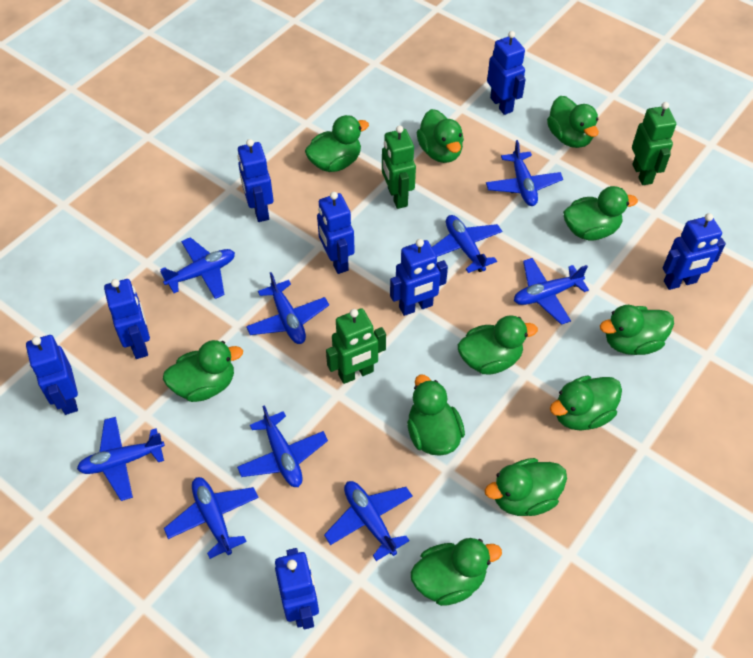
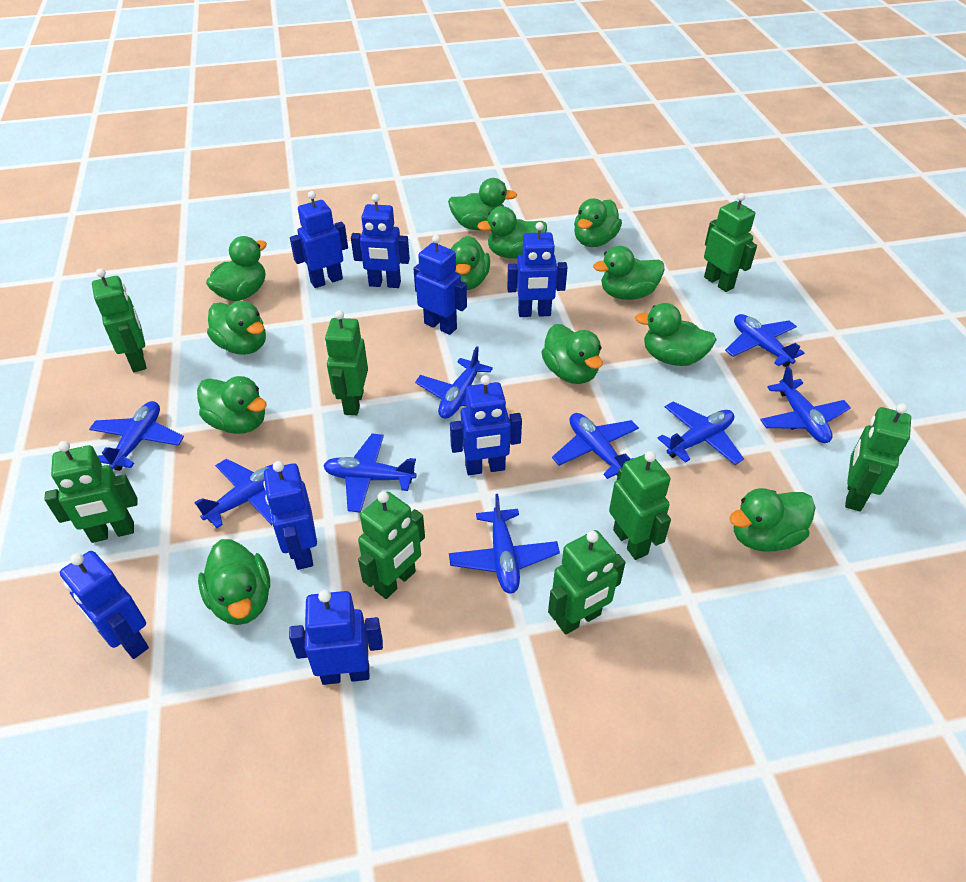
green duck: 11 -> 12
green robot: 3 -> 8

